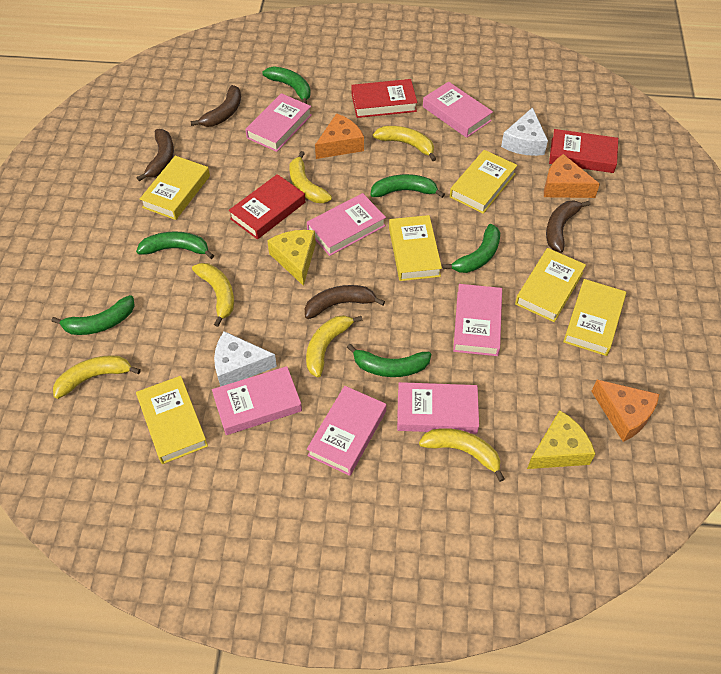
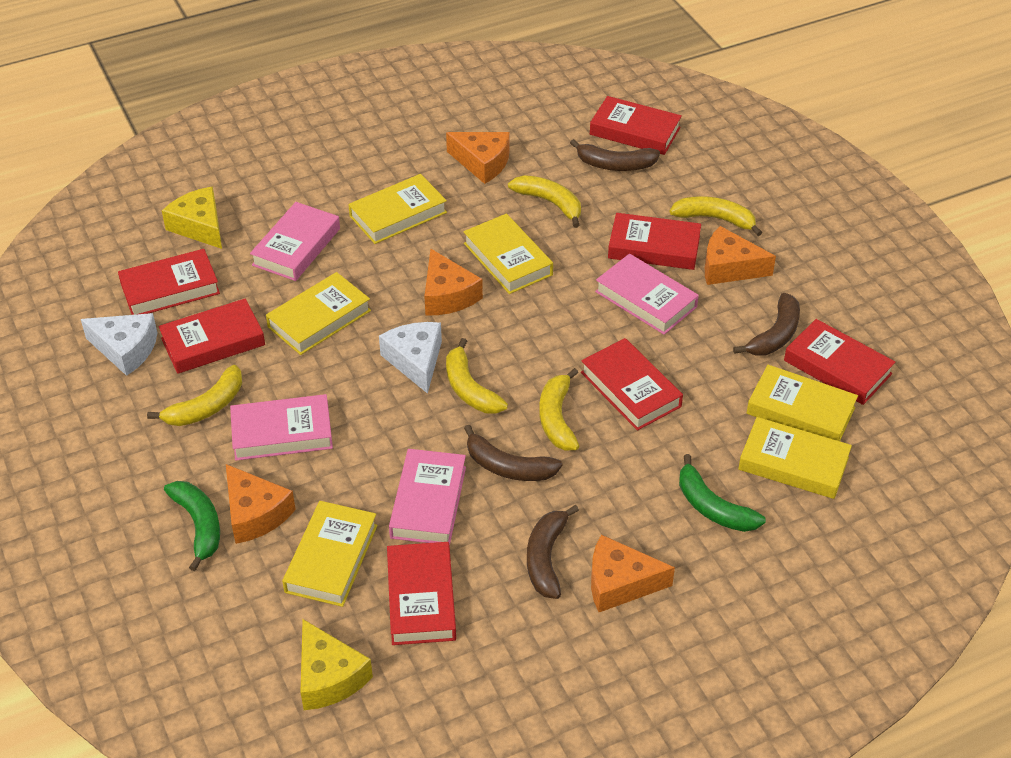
green banana: 6 -> 2
orange cheese: 3 -> 5
pink book: 7 -> 4
red book: 3 -> 7
yellow banana: 6 -> 5

